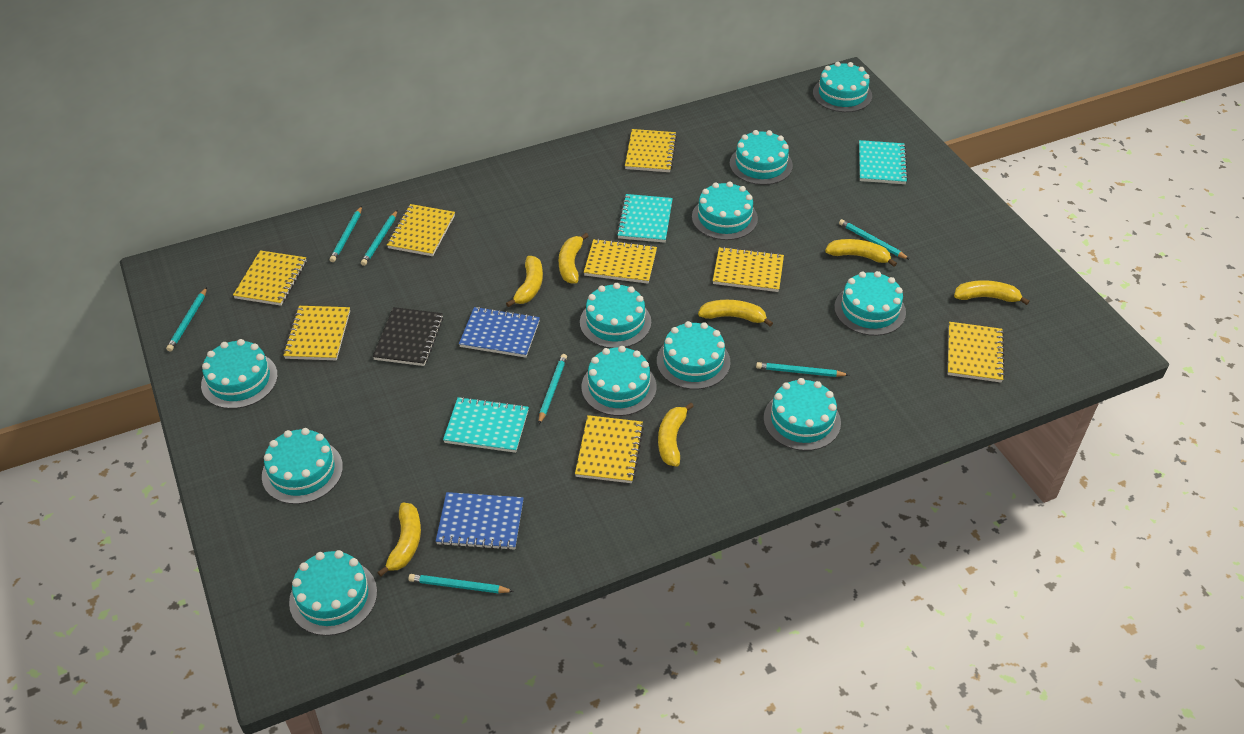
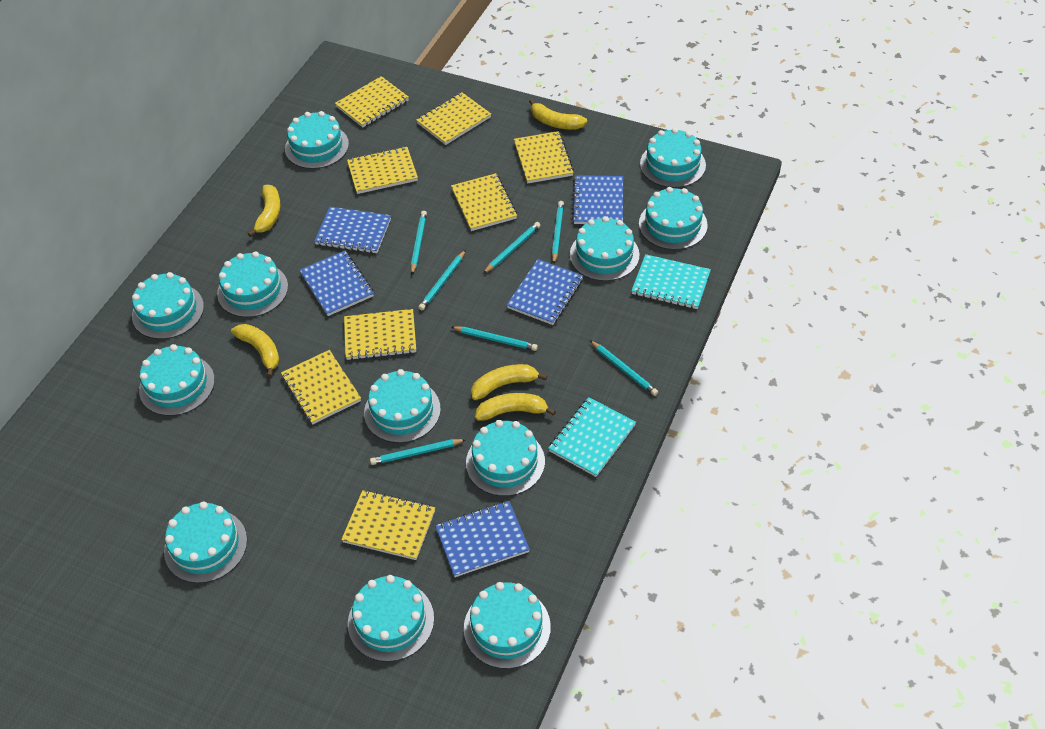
black notebook: 1 -> 0
blue notebook: 2 -> 5
turquoise cake: 11 -> 12
turquoise notebook: 3 -> 2
yellow banana: 7 -> 5

